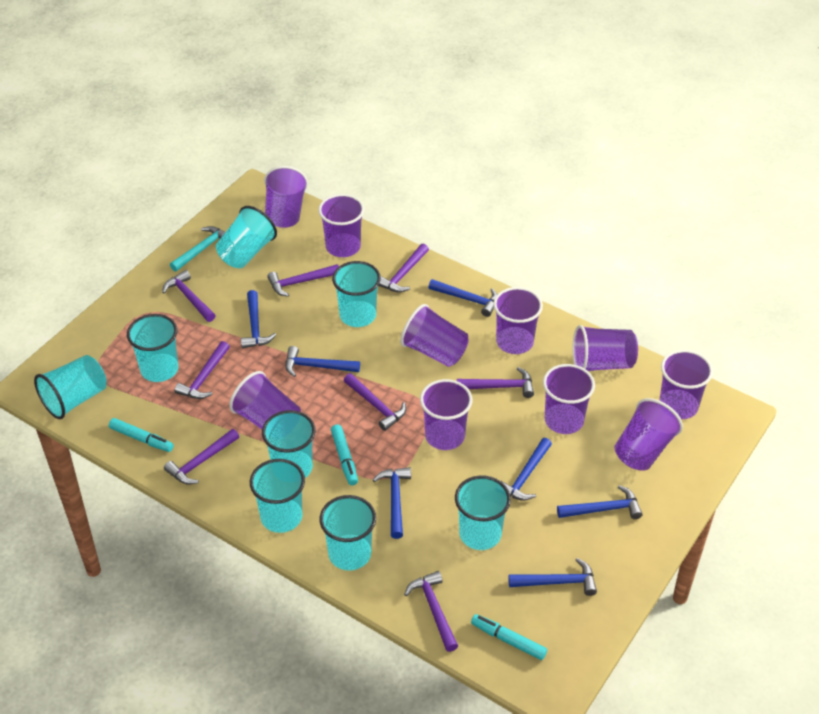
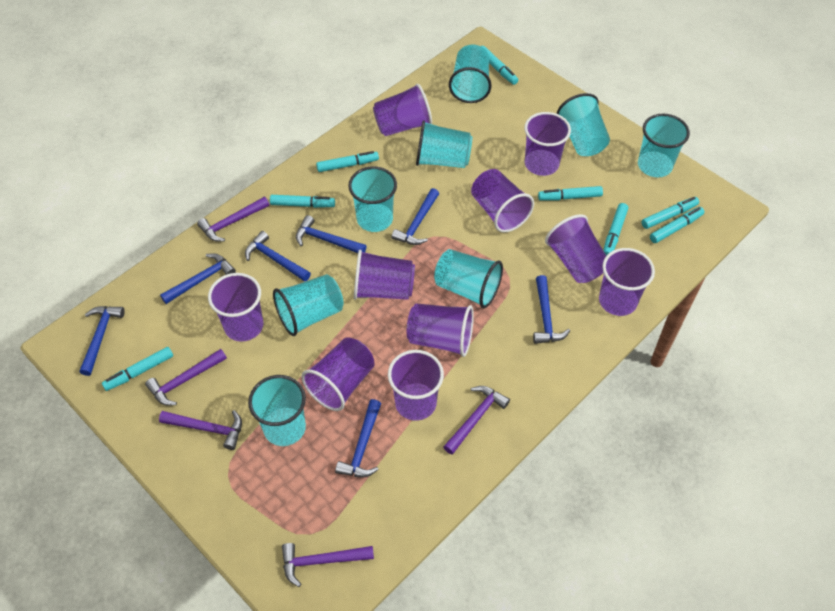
purple hammer: 8 -> 5
turquoise hammer: 1 -> 0
turquoise marker: 3 -> 8

